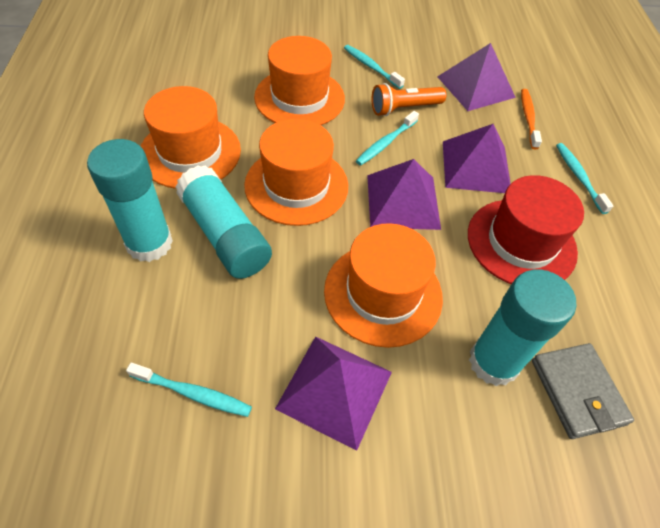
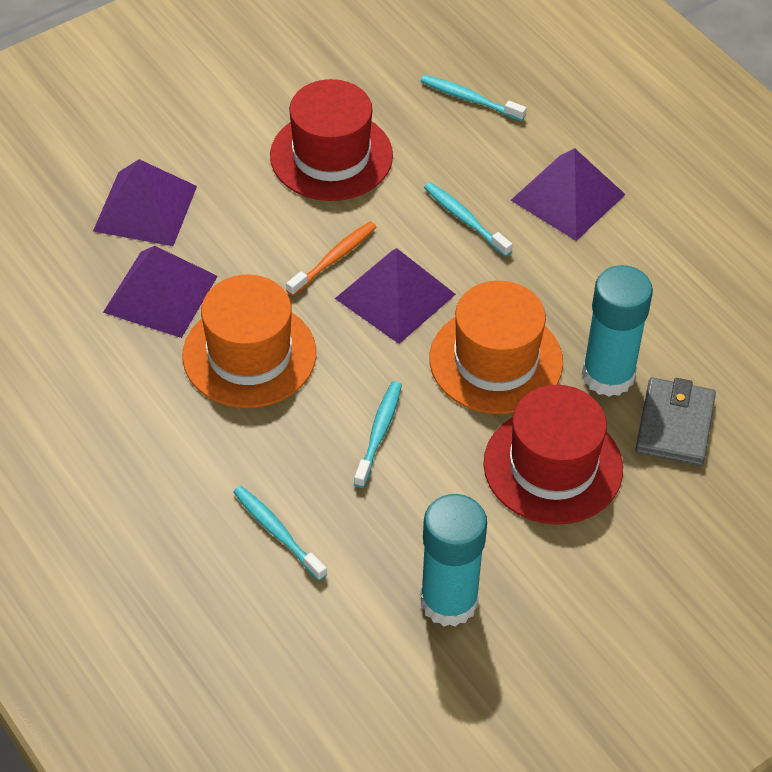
orange flashlight: 1 -> 0
orange hat: 4 -> 2
red hat: 1 -> 2
turquoise glue stick: 3 -> 2

